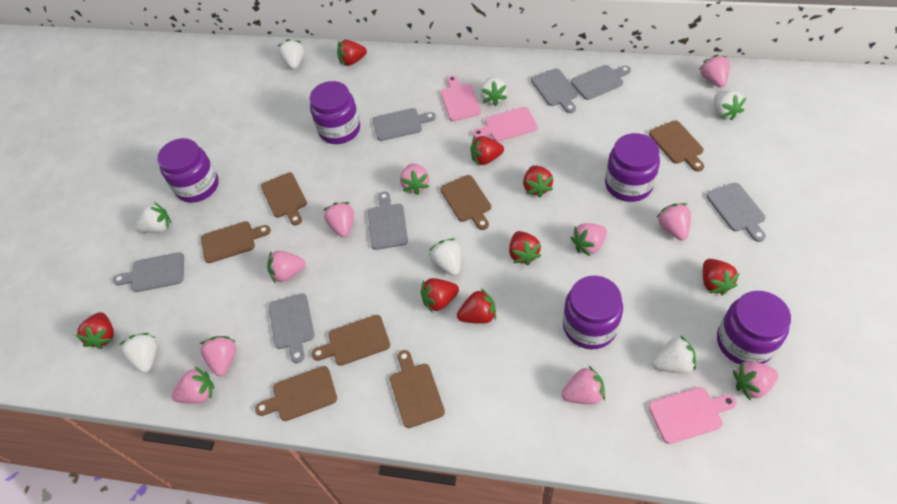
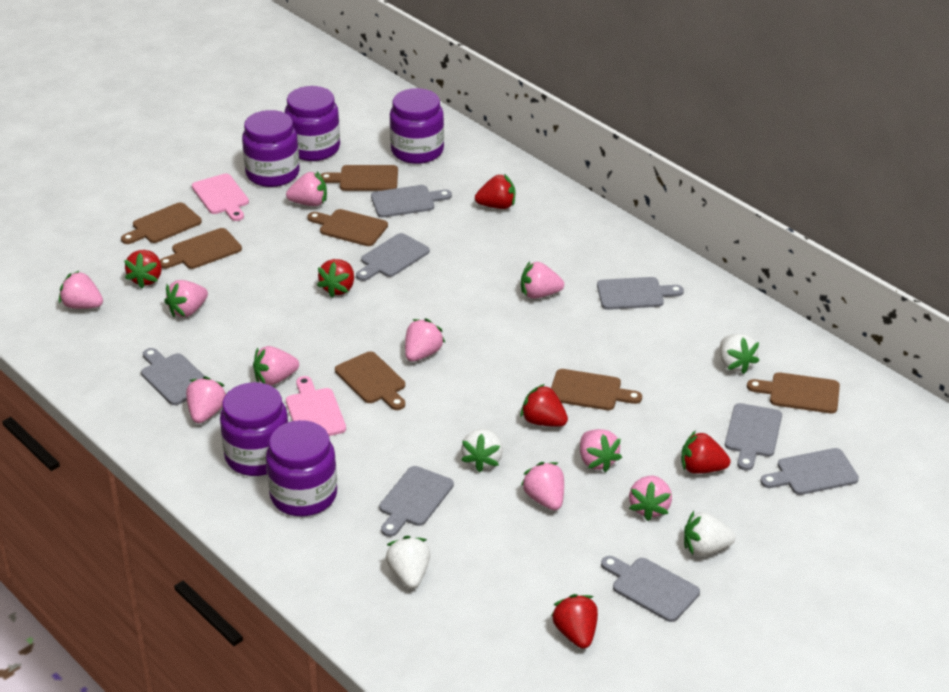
grey cutting board: 7 -> 8
pink cutting board: 3 -> 2
red strawberry: 8 -> 6
white strawberry: 7 -> 4

